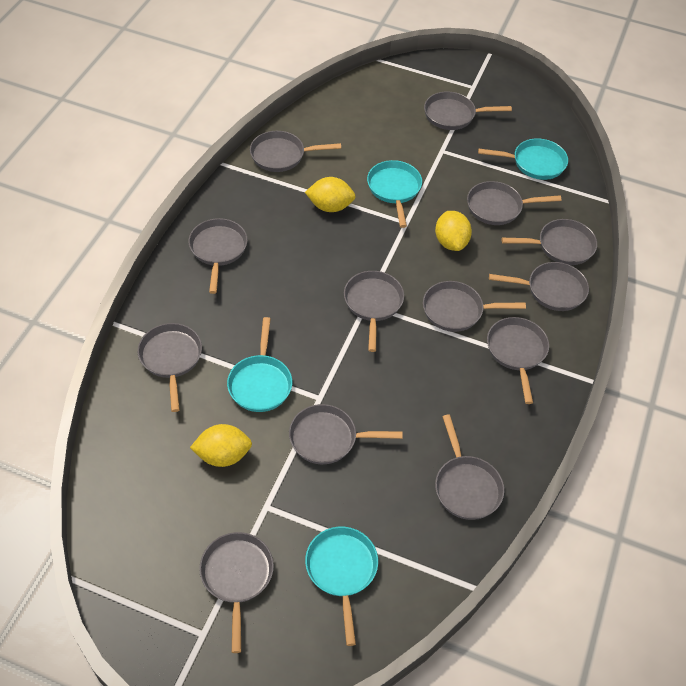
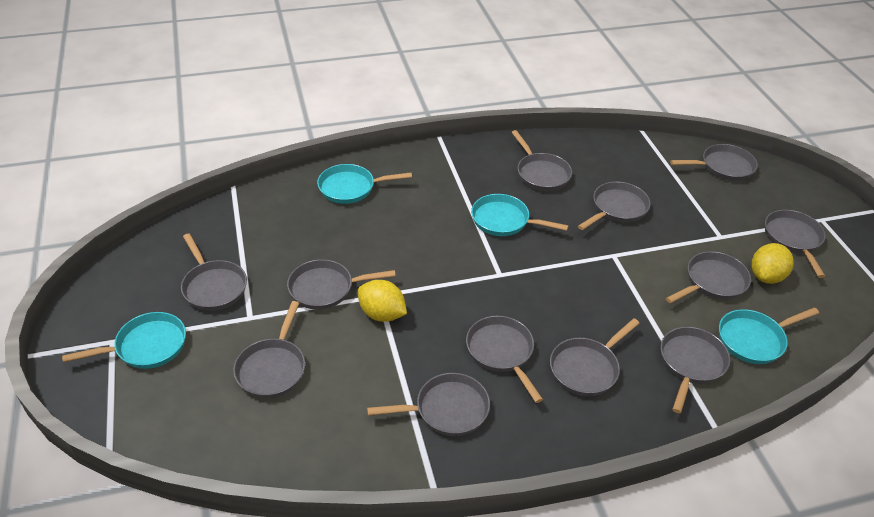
grey pan: 13 -> 12
yellow lemon: 3 -> 2

